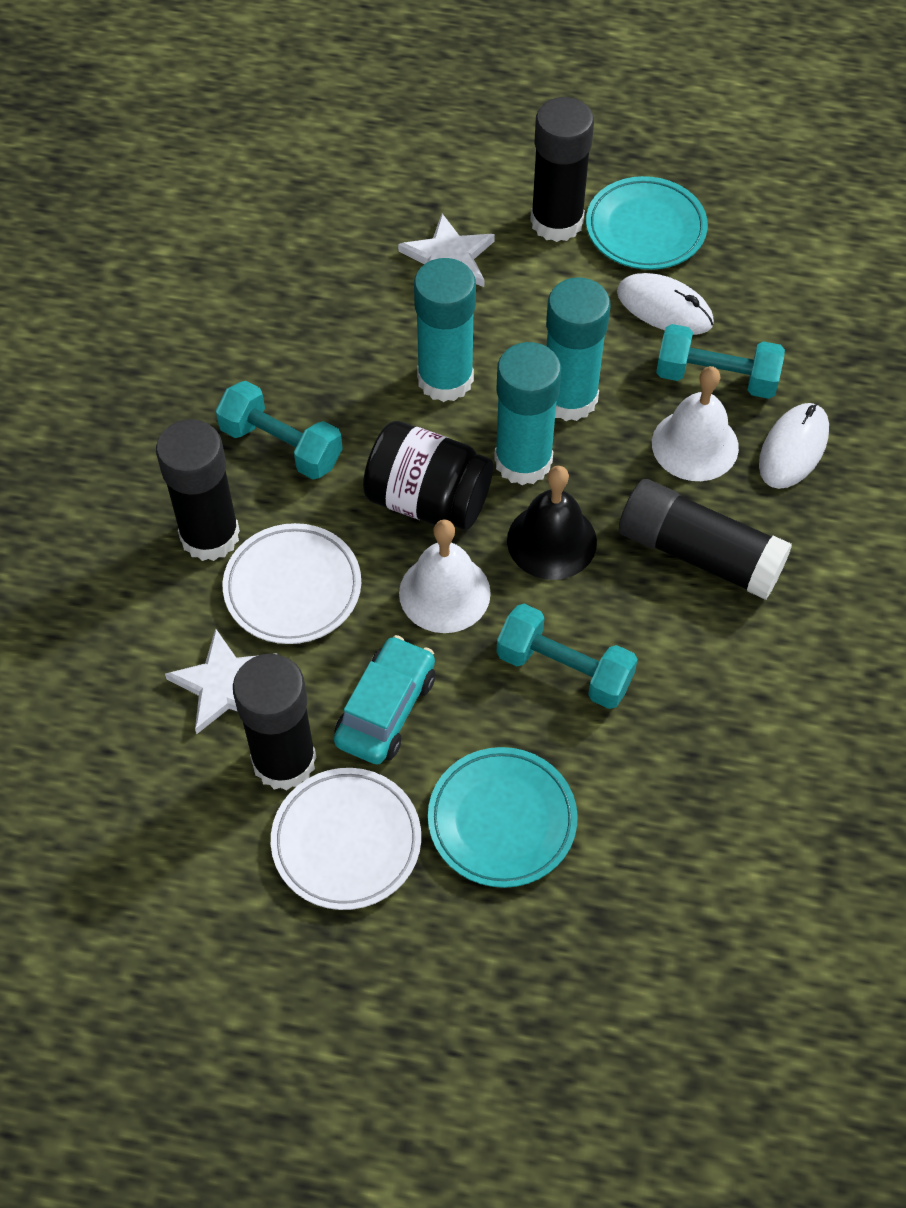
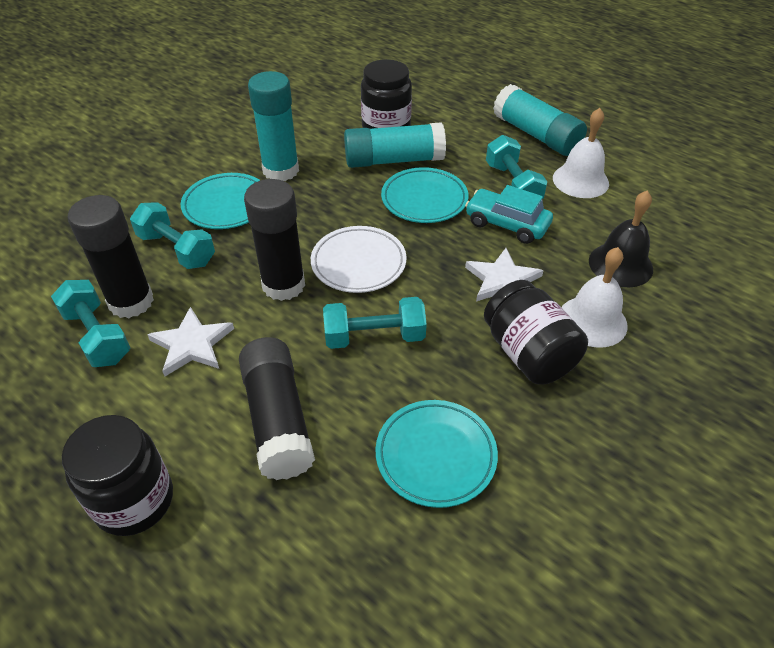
black glue stick: 4 -> 3
black jar: 1 -> 3
turquoise dumbbell: 3 -> 4
turquoise plate: 2 -> 3
white mouse: 2 -> 0
white plate: 2 -> 1

